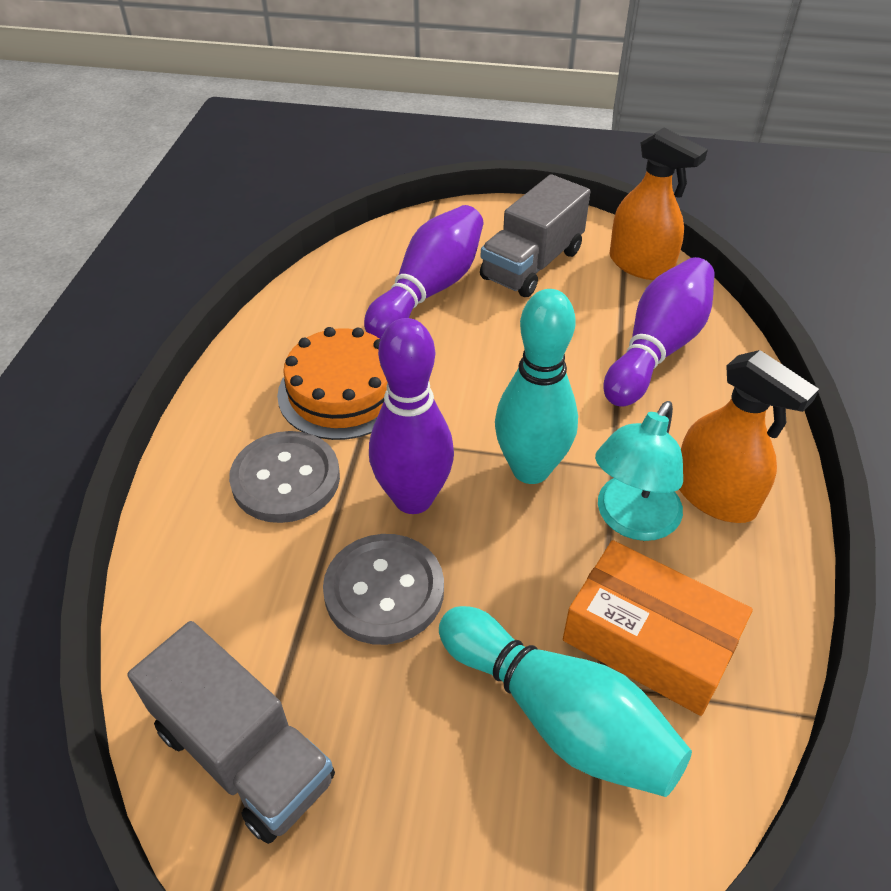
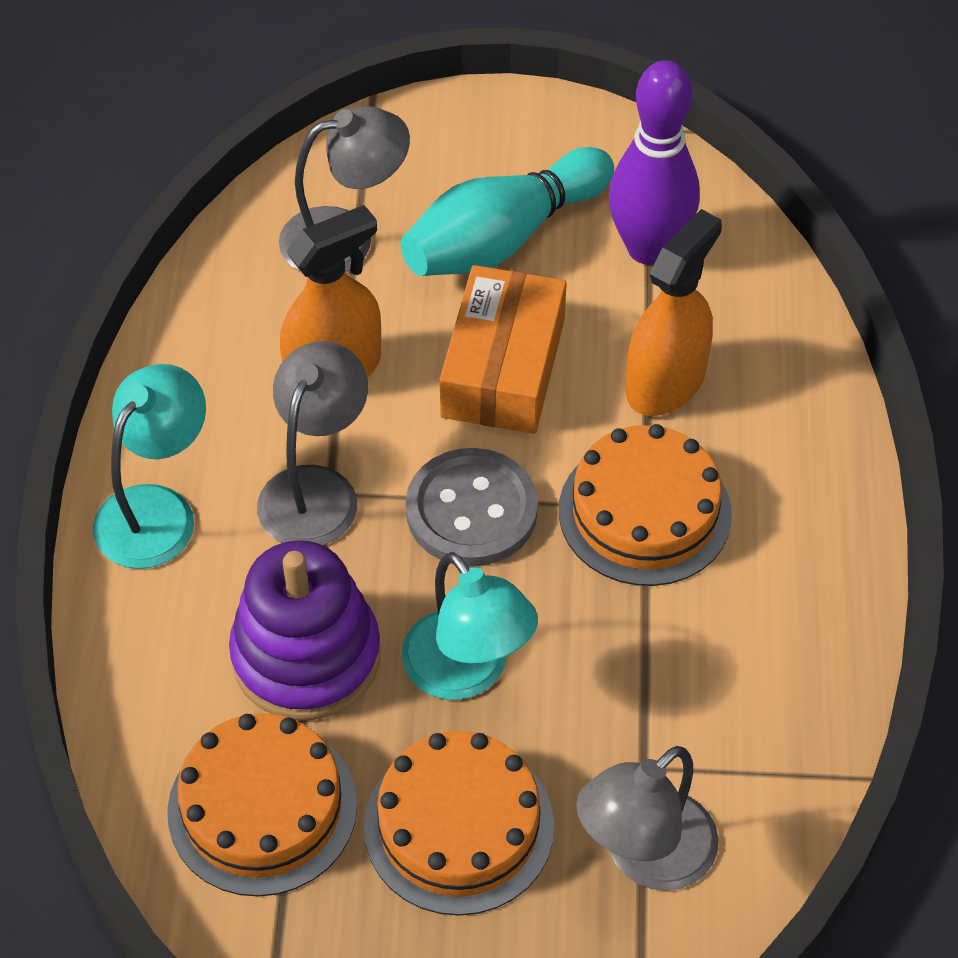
grey button: 2 -> 1
grey lamp: 0 -> 3
grey truck: 2 -> 0
orange cake: 1 -> 3
purple bowling pin: 3 -> 1
purple stacking toy: 0 -> 1
turquoise bowling pin: 2 -> 1
turquoise lamp: 1 -> 2

